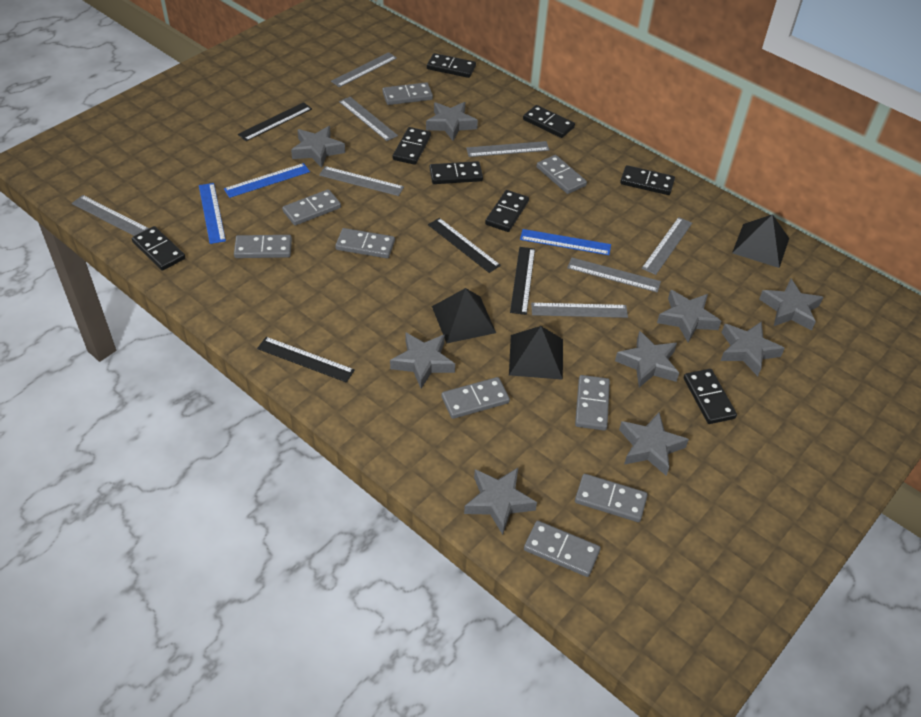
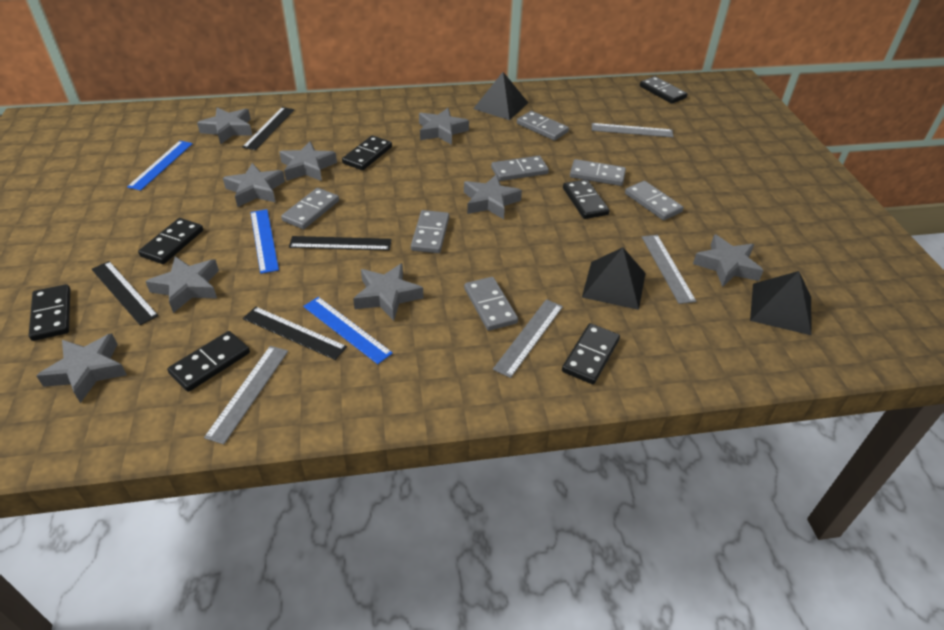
black domino: 8 -> 7
grey domino: 9 -> 7
grey ruler: 8 -> 4

